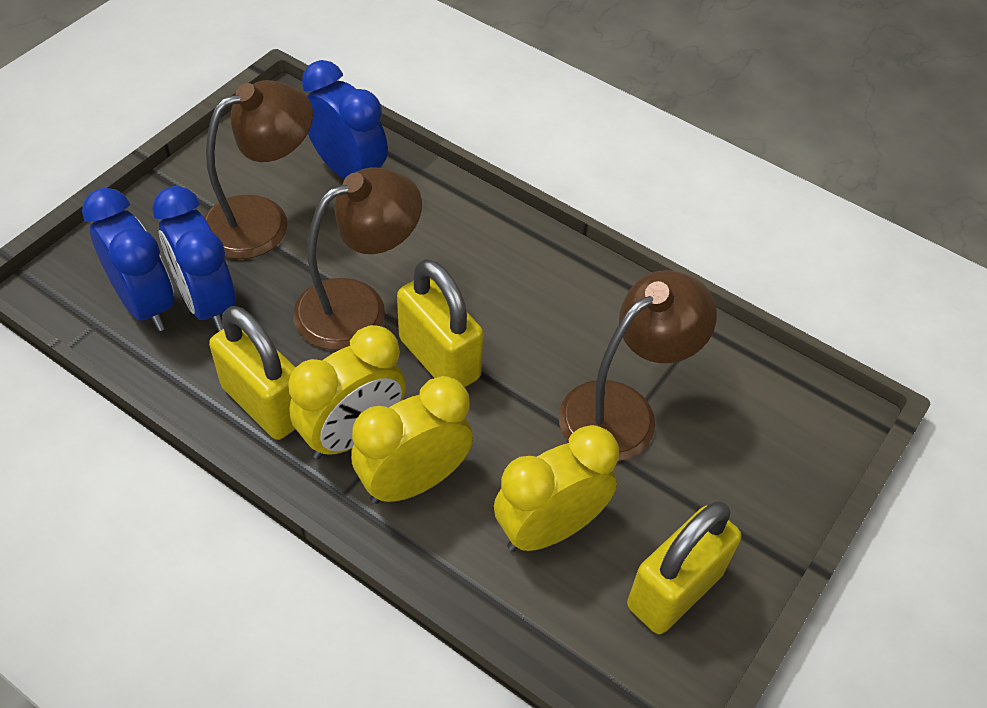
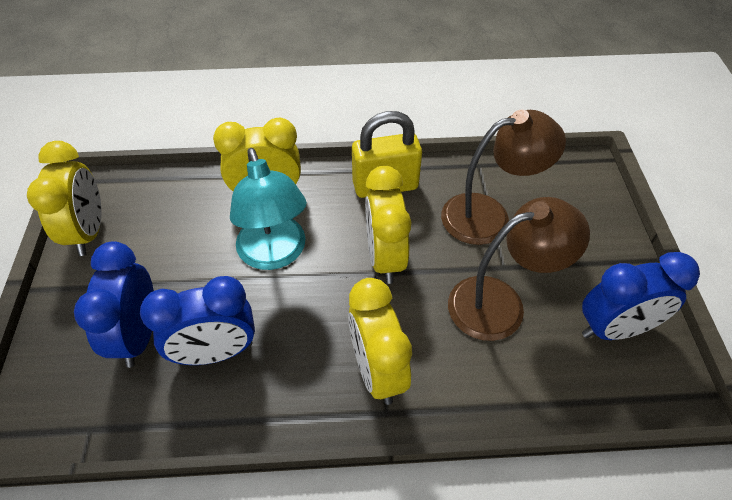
brown lamp: 3 -> 2
turquoise lamp: 0 -> 1
yellow clock: 3 -> 4
yellow padlock: 3 -> 1

